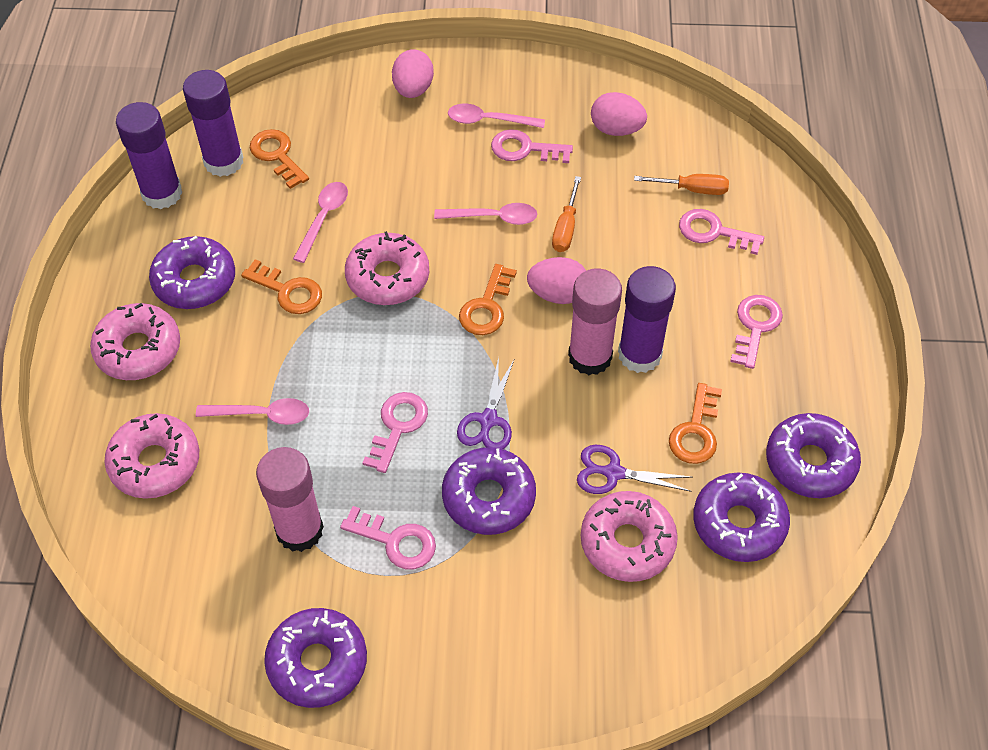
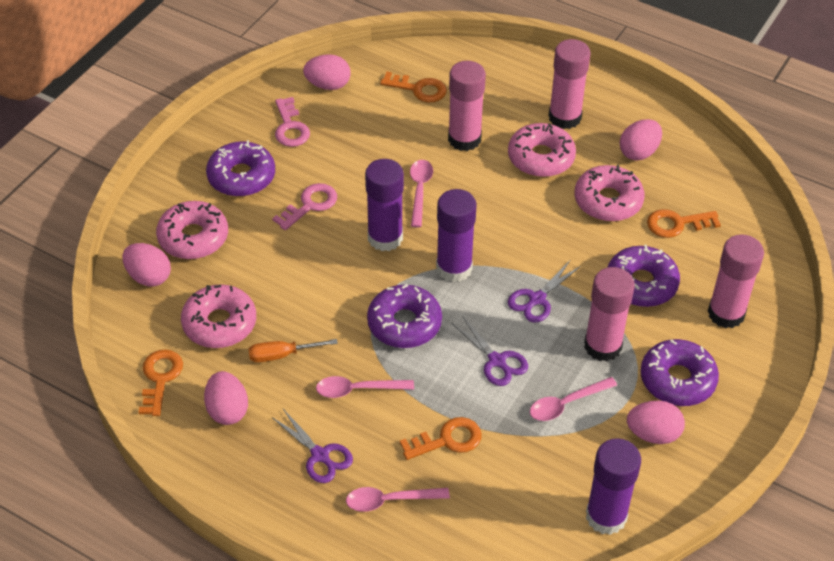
orange screwdriver: 2 -> 1
pink egg: 3 -> 5
pink glue stick: 2 -> 4
pink key: 5 -> 2
purple donut: 5 -> 4
purple scissors: 2 -> 3

